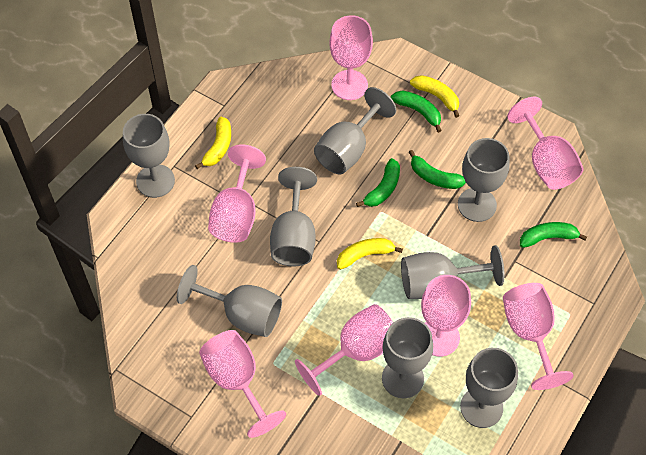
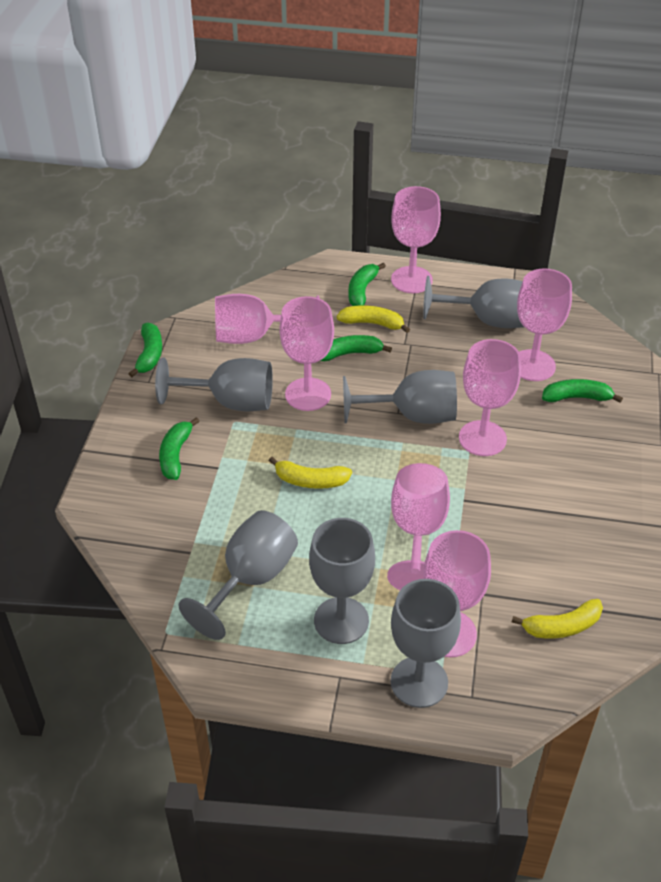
green banana: 4 -> 5
grey goblet: 8 -> 6

